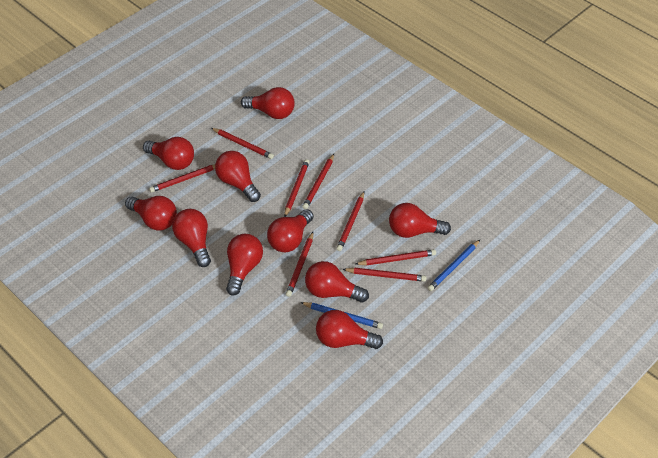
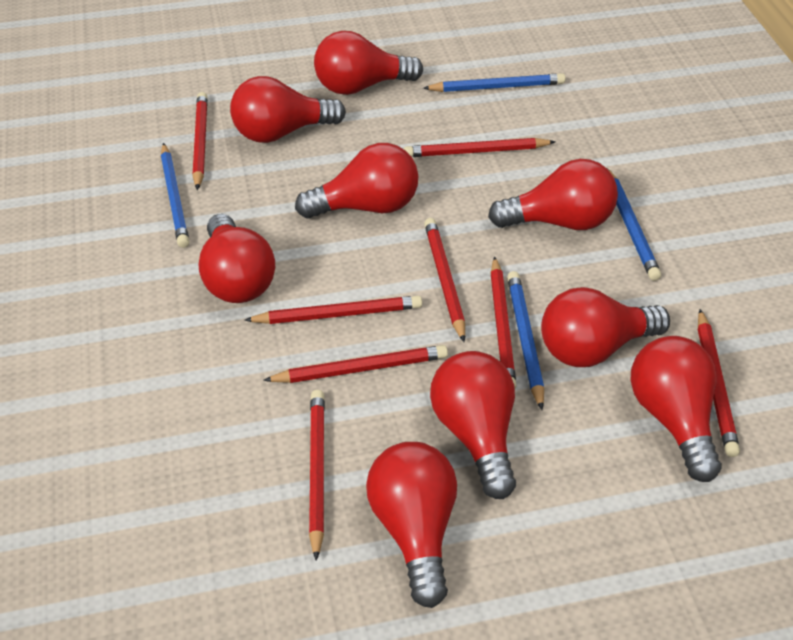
blue pencil: 2 -> 4
red light bulb: 10 -> 9

